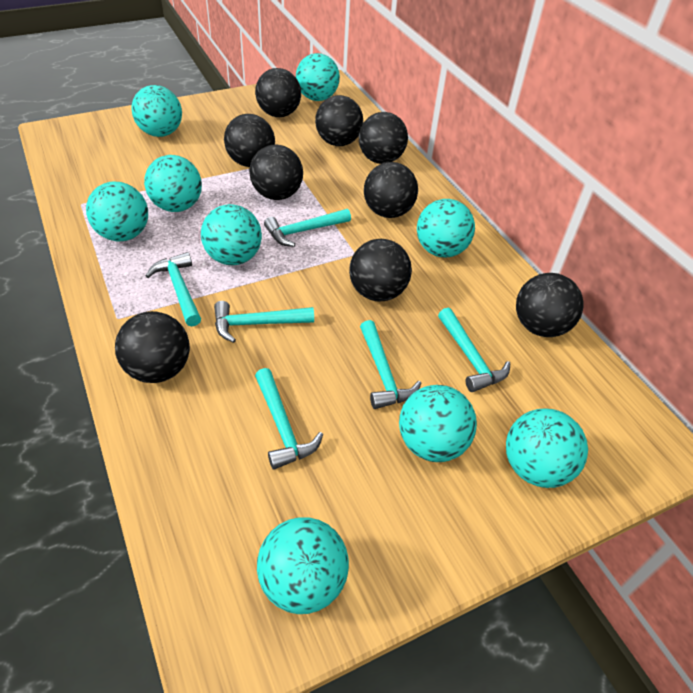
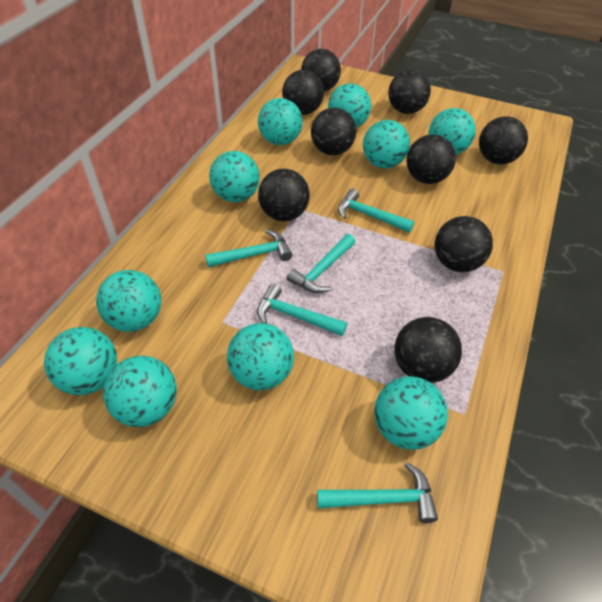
turquoise ball: 9 -> 10
turquoise hammer: 6 -> 5

